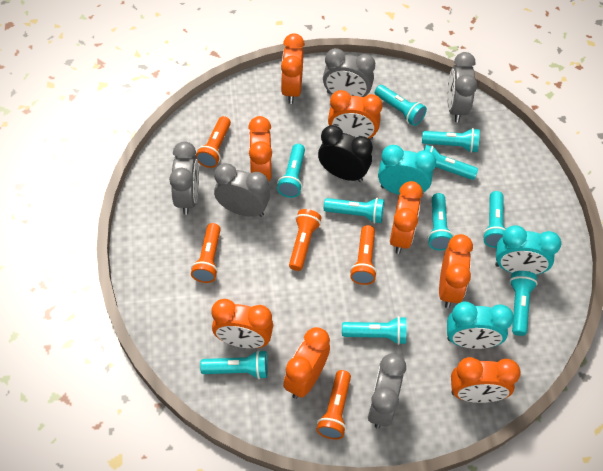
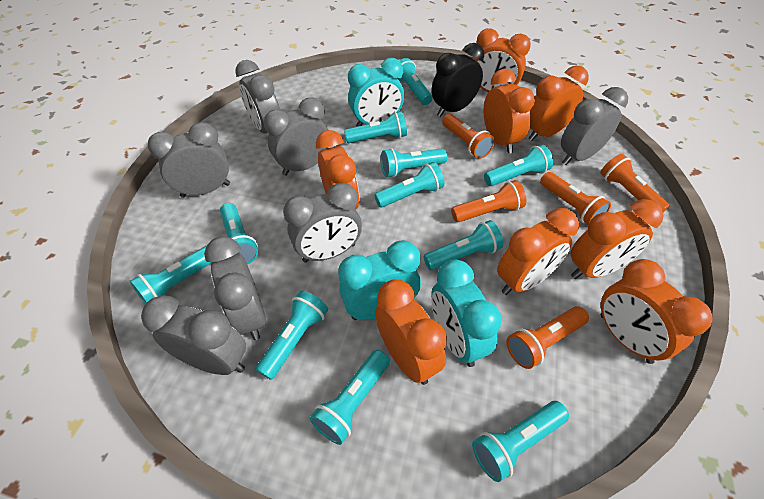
grey clock: 5 -> 7
turquoise flashlight: 10 -> 11

